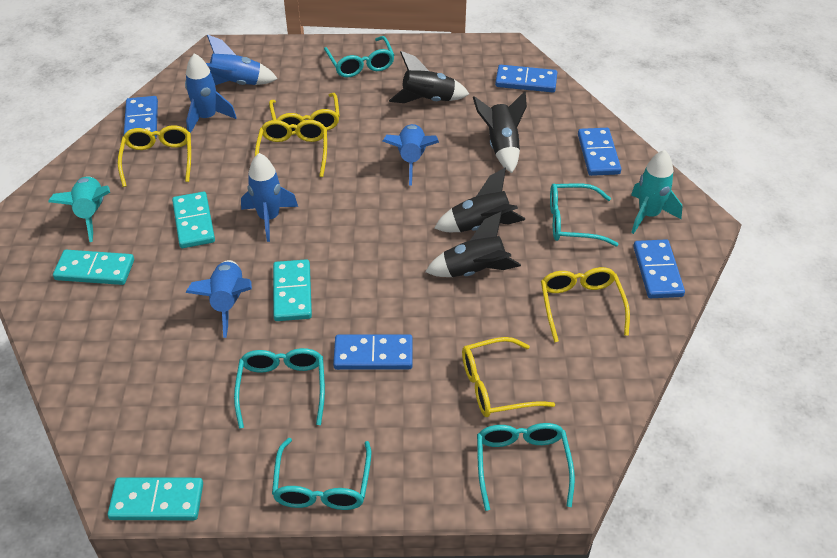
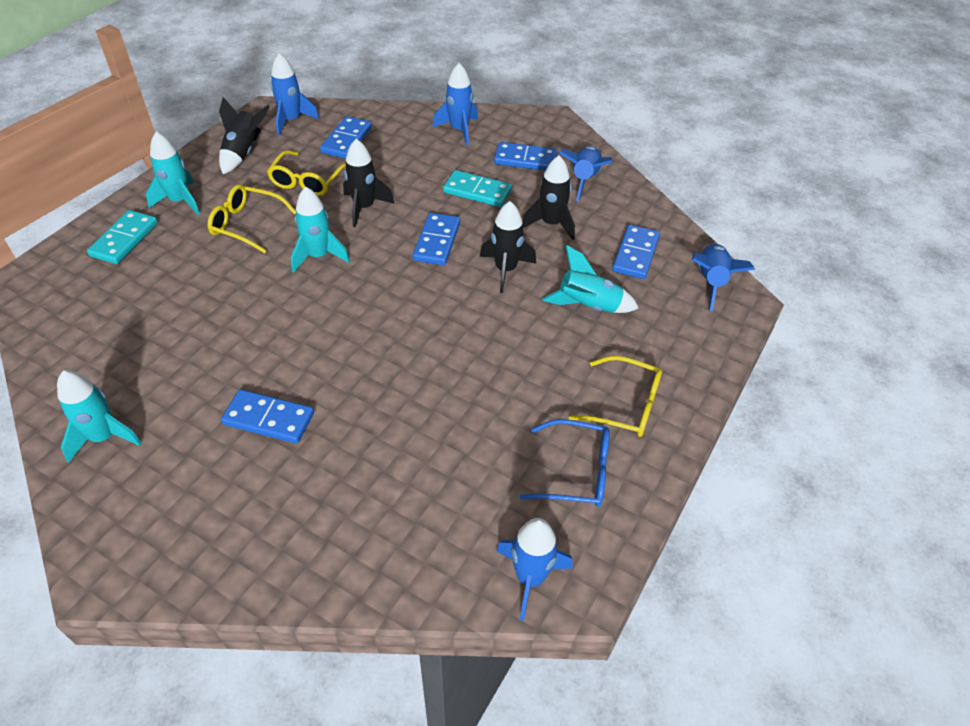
blue glasses: 0 -> 1
turquoise domino: 4 -> 2
turquoise glasses: 5 -> 0
turquoise rocket: 2 -> 4
yellow glasses: 5 -> 3

